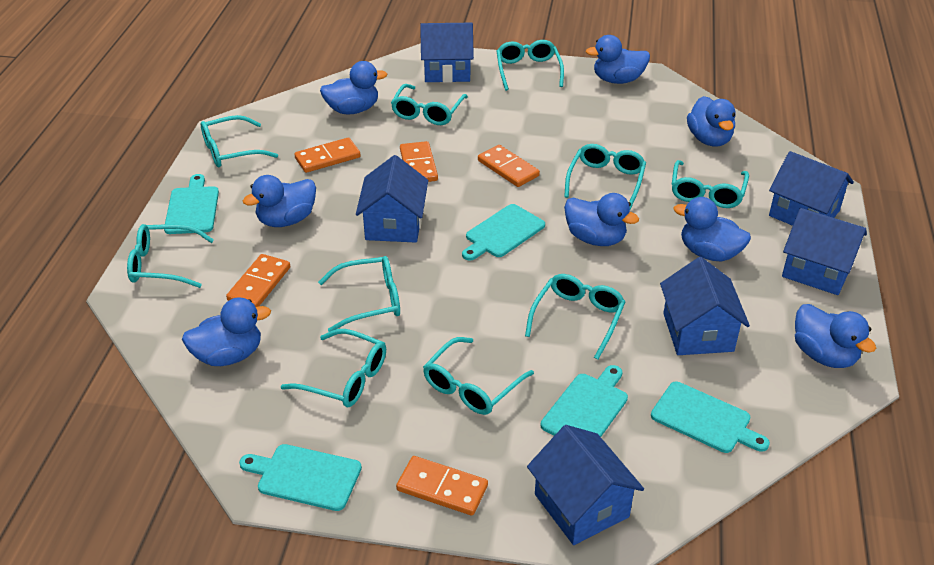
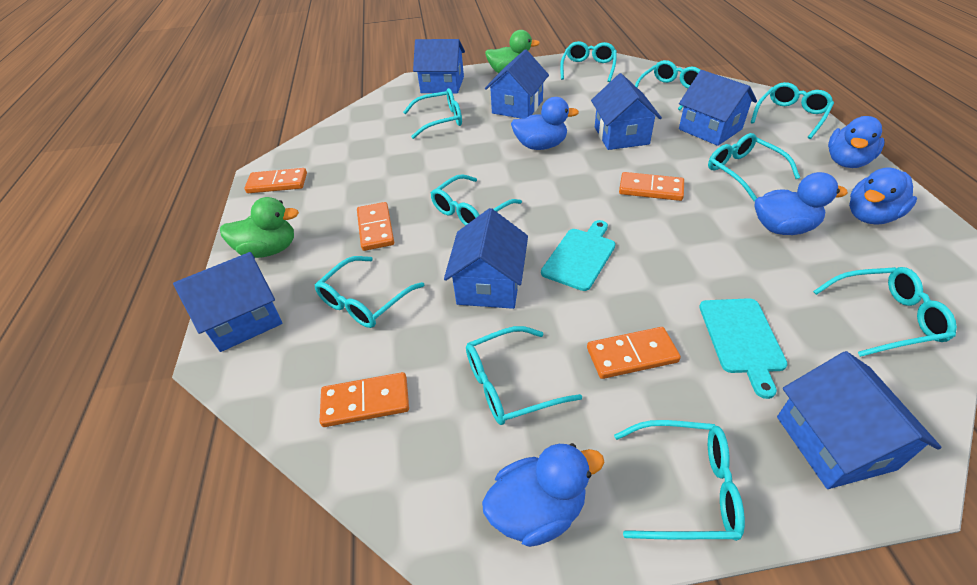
blue duck: 8 -> 5
blue house: 6 -> 7
green duck: 0 -> 2
turquoise cutting board: 5 -> 2

